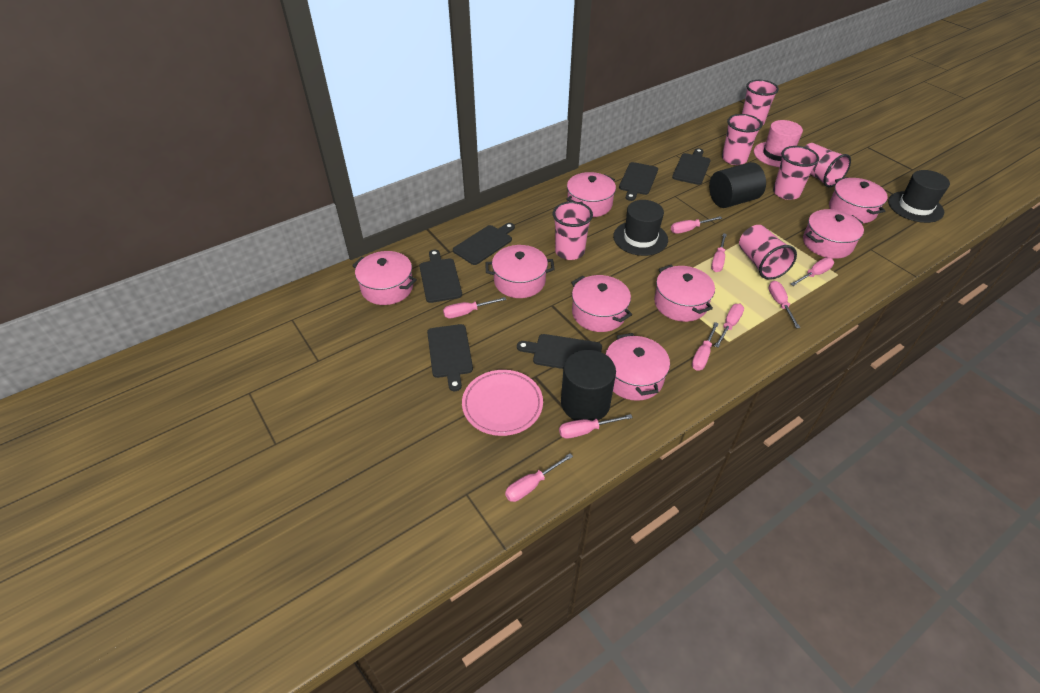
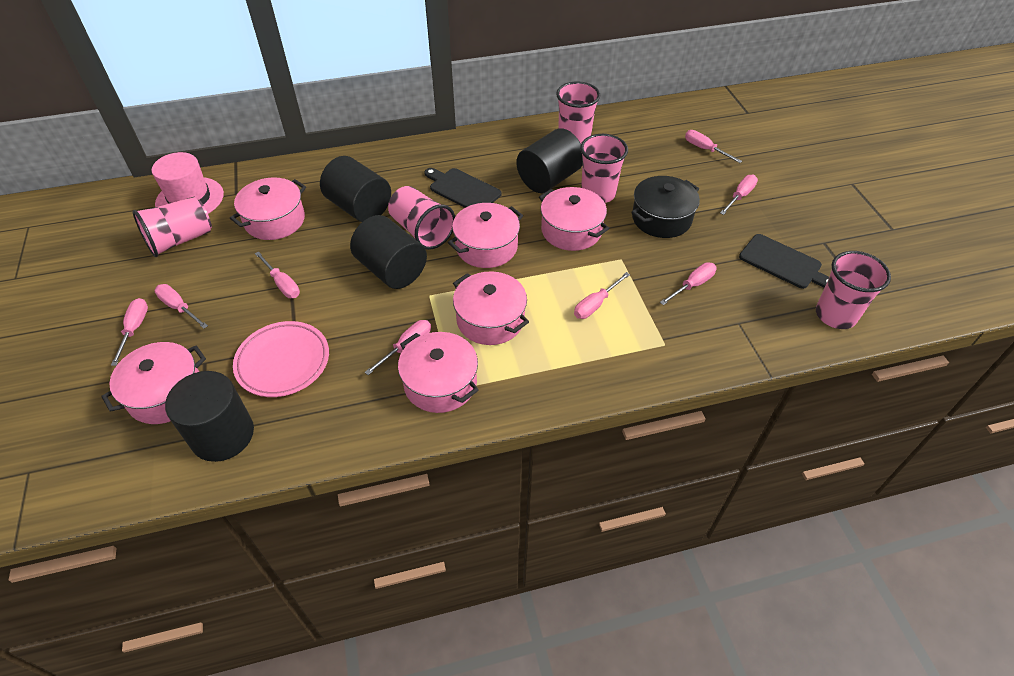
black cutting board: 6 -> 2
black cylinder: 2 -> 4
black hat: 2 -> 0
black pot: 0 -> 1
pink cup: 6 -> 5
pink pot: 8 -> 6
pink screwdriver: 9 -> 8

